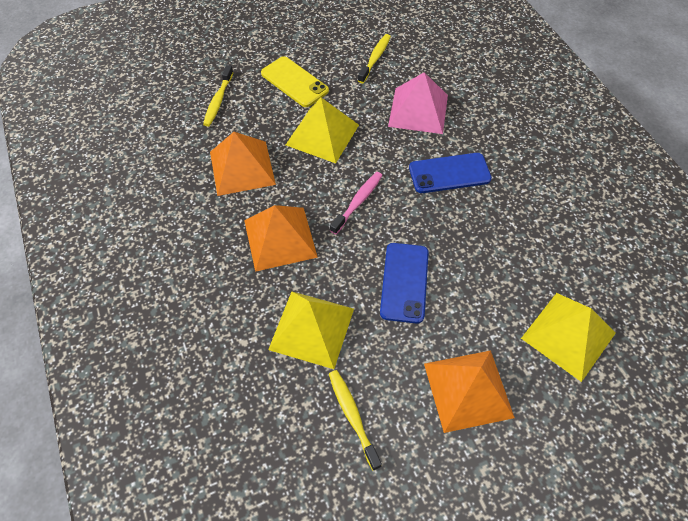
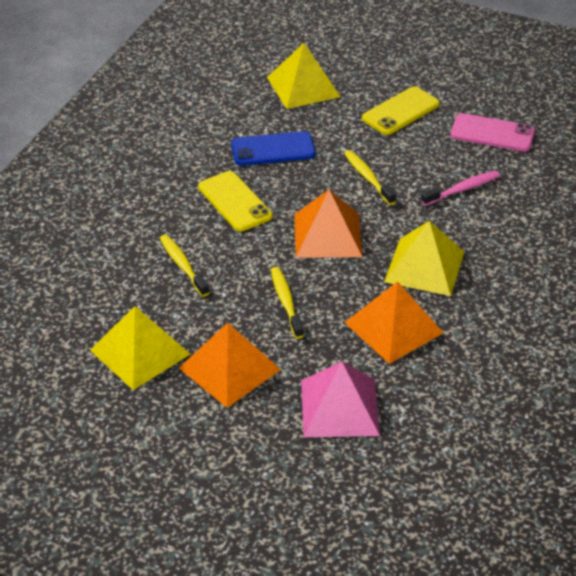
blue phone: 2 -> 1
pink phone: 0 -> 1
yellow phone: 1 -> 2

